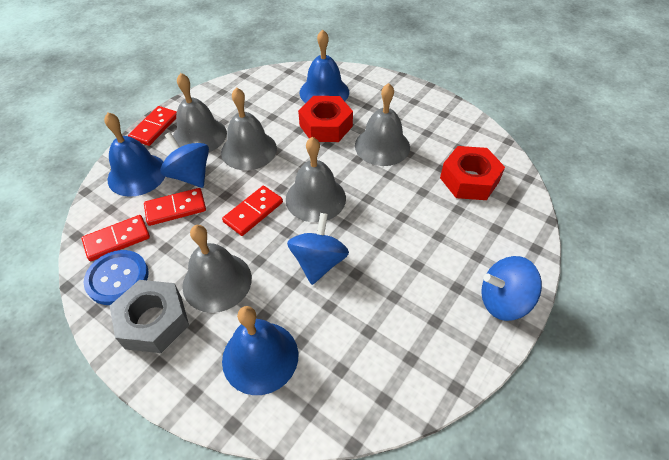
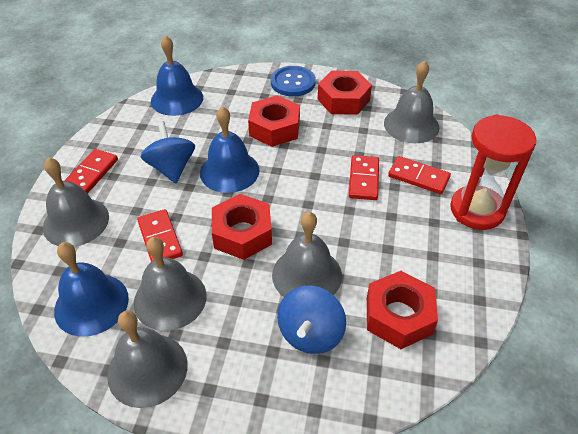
blue spinning top: 3 -> 2
grey nut: 1 -> 0
red hourglass: 0 -> 1
red nut: 2 -> 4

